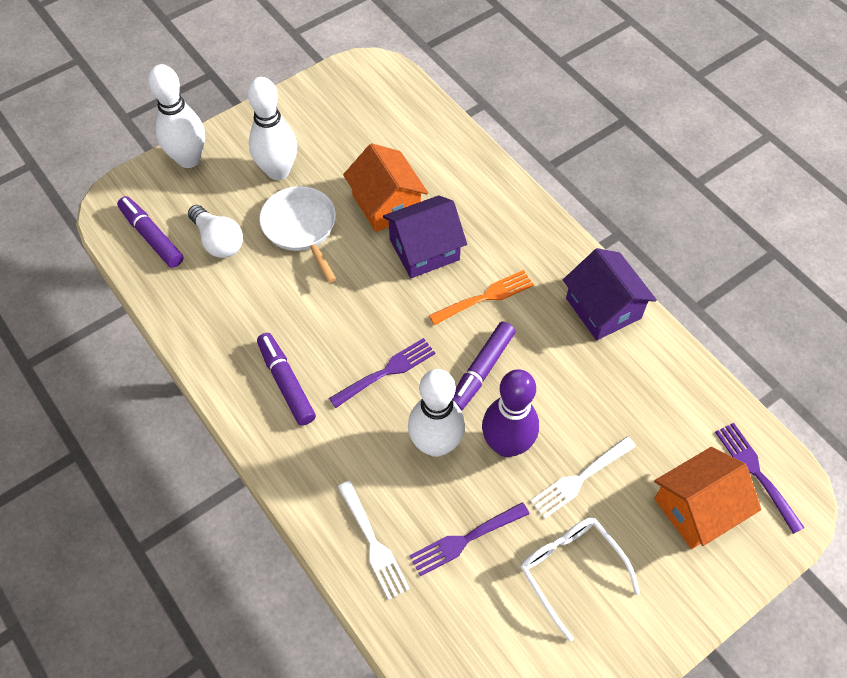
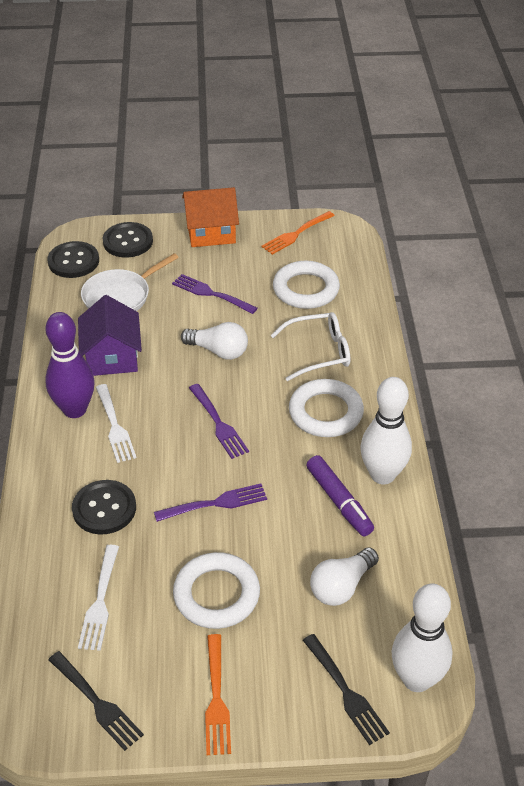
black button: 0 -> 3
black fork: 0 -> 2
orange fork: 1 -> 2
orange house: 2 -> 1
purple house: 2 -> 1
purple marker: 3 -> 1
white bowling pin: 3 -> 2
white light bulb: 1 -> 2
white ring: 0 -> 3

